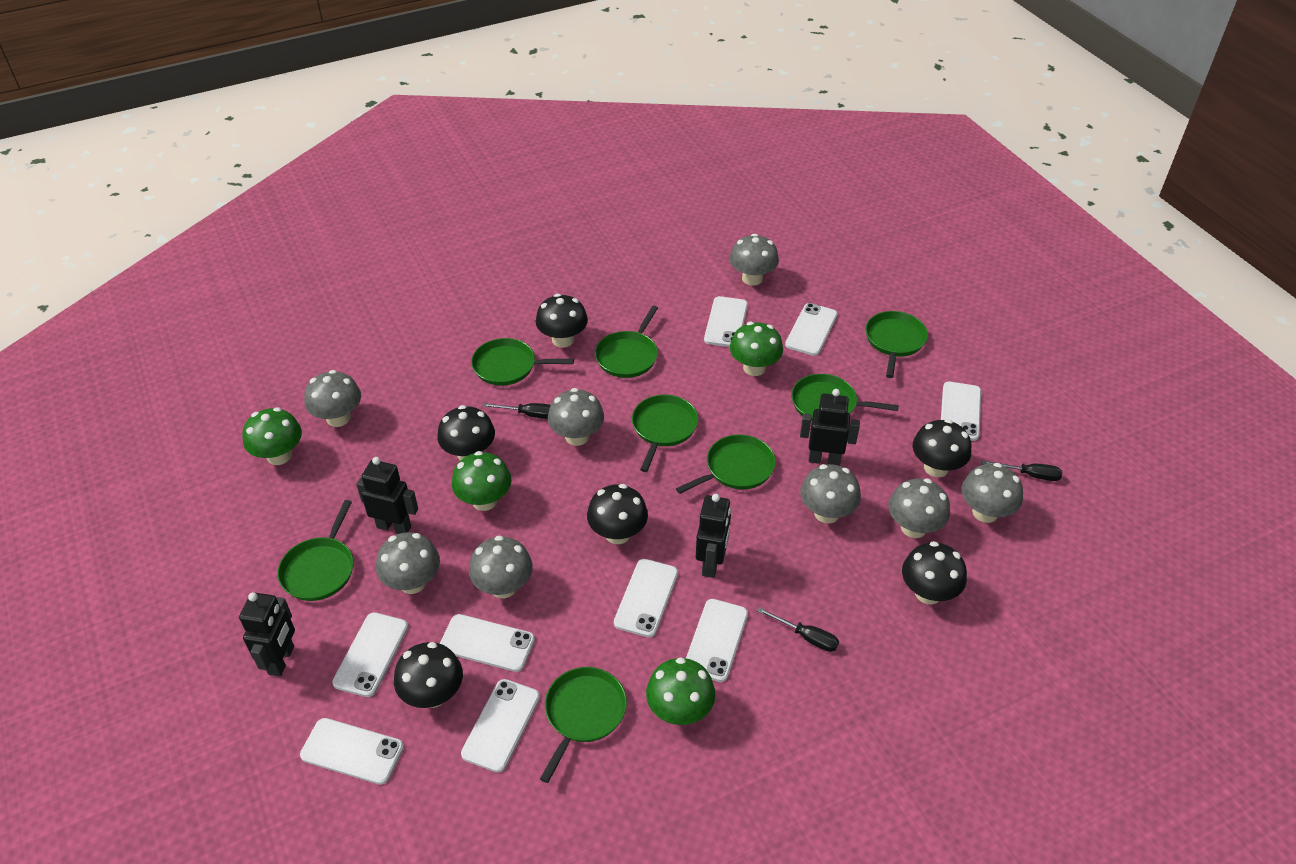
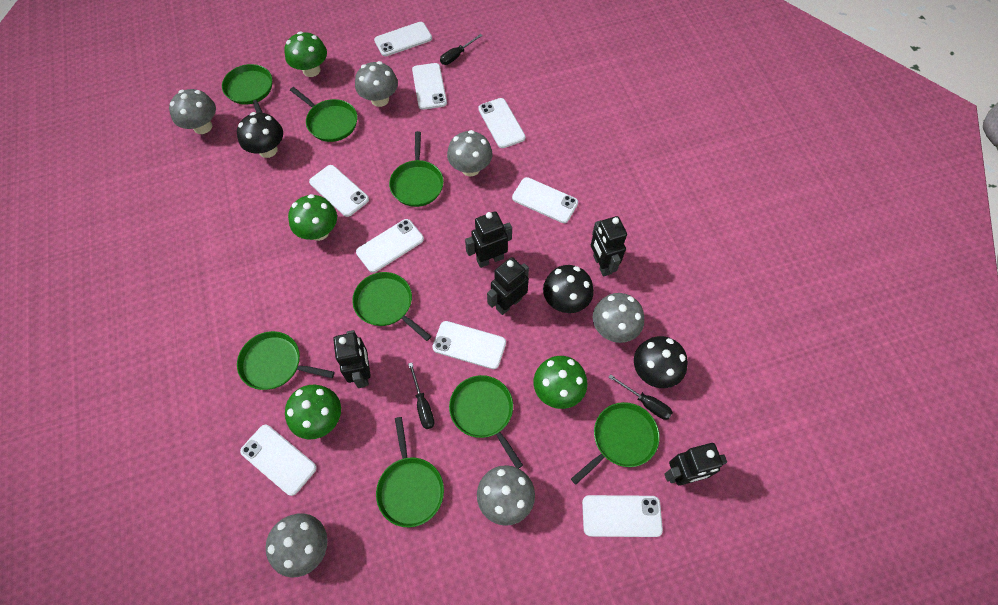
black mushroom: 6 -> 3
black robot: 4 -> 5
grey mushroom: 8 -> 6

